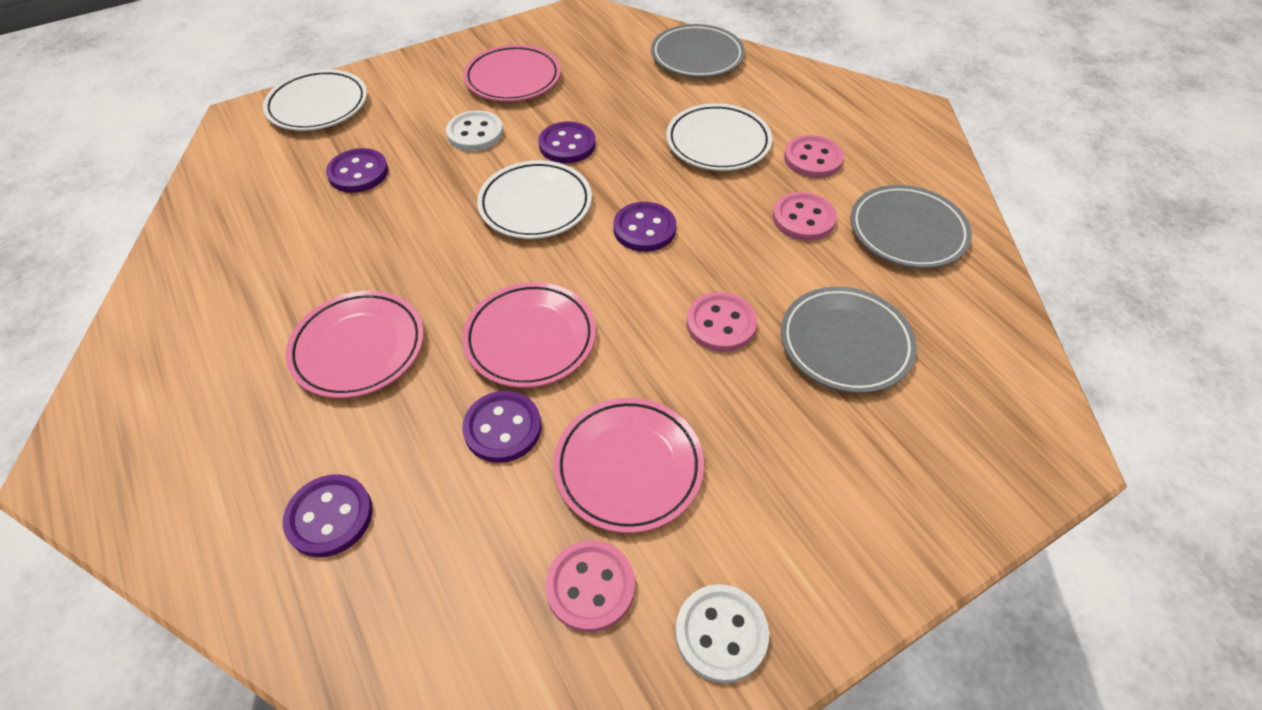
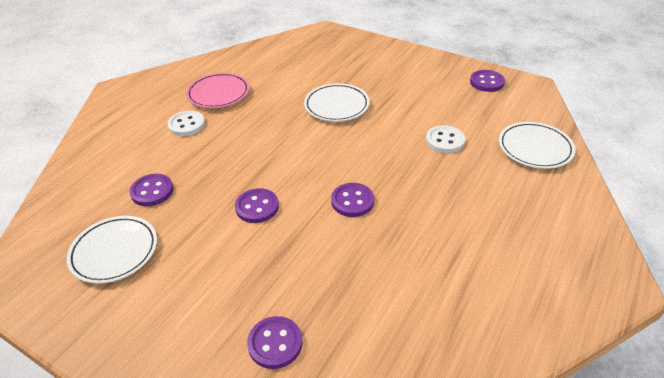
grey plate: 3 -> 0
pink button: 4 -> 0
pink plate: 4 -> 1

